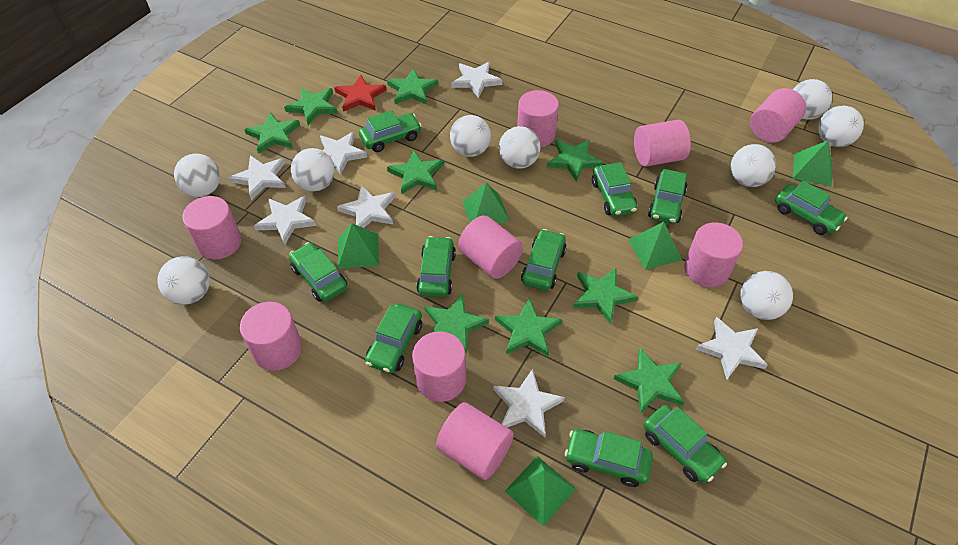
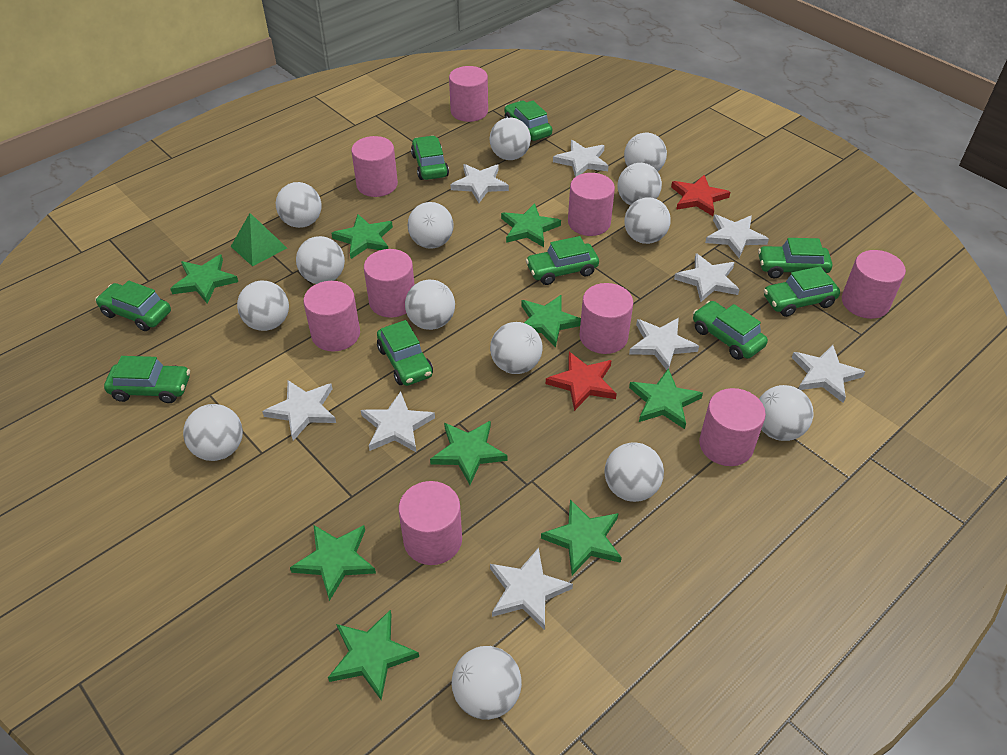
green car: 10 -> 9
green pyramid: 5 -> 1
red star: 1 -> 2
white ball: 9 -> 14
white star: 7 -> 9

